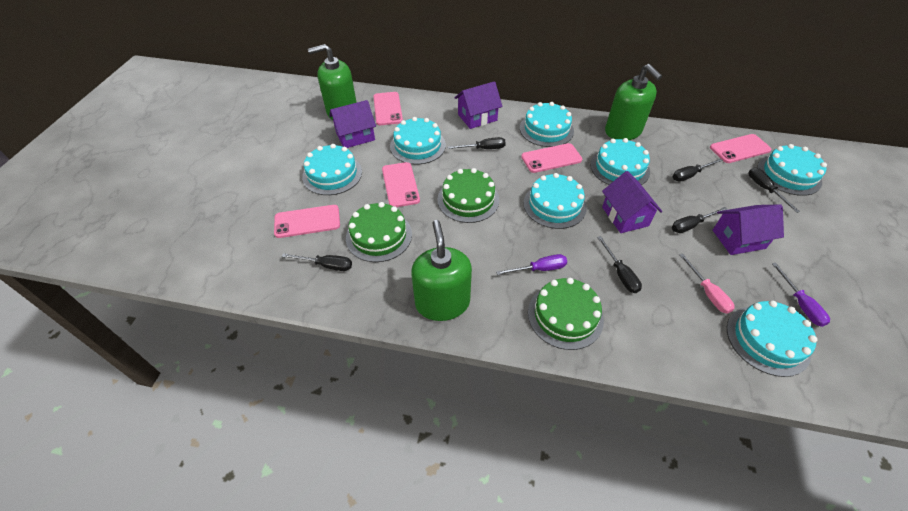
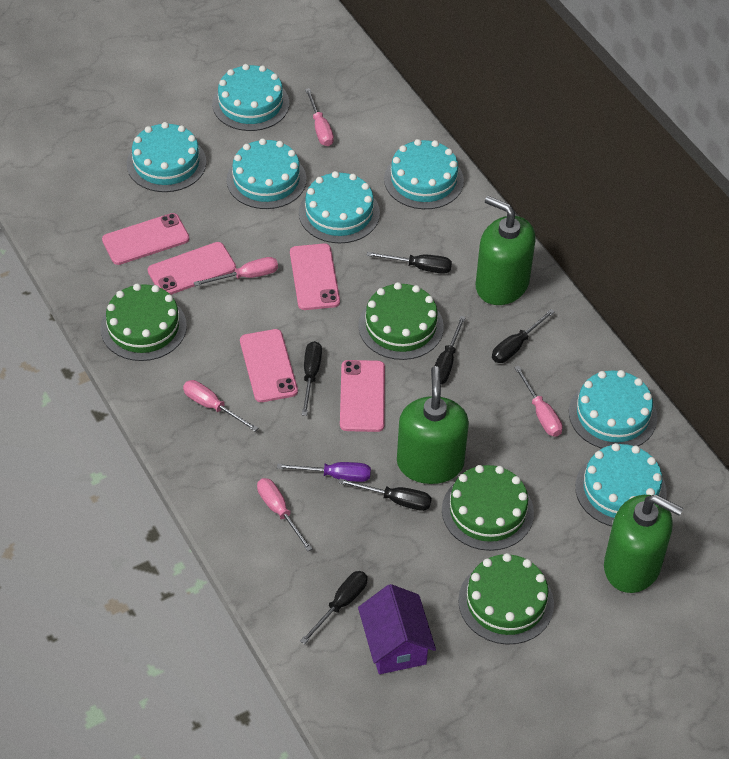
green cake: 3 -> 4
pink screwdriver: 1 -> 5
purple house: 4 -> 1
purple screwdriver: 2 -> 1

